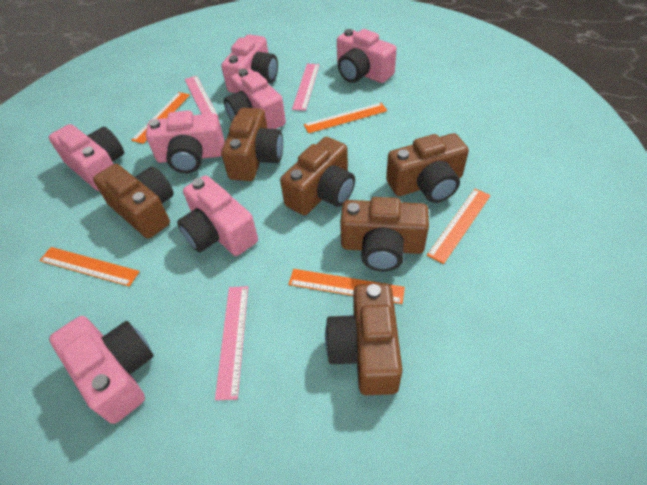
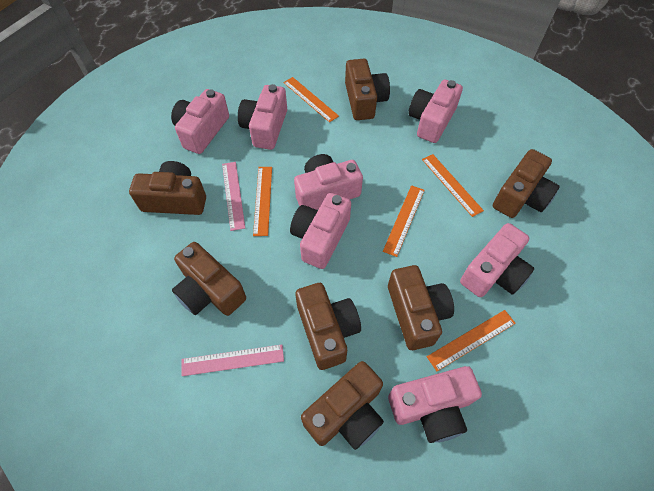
brown camera: 6 -> 7
pink ruler: 3 -> 2

